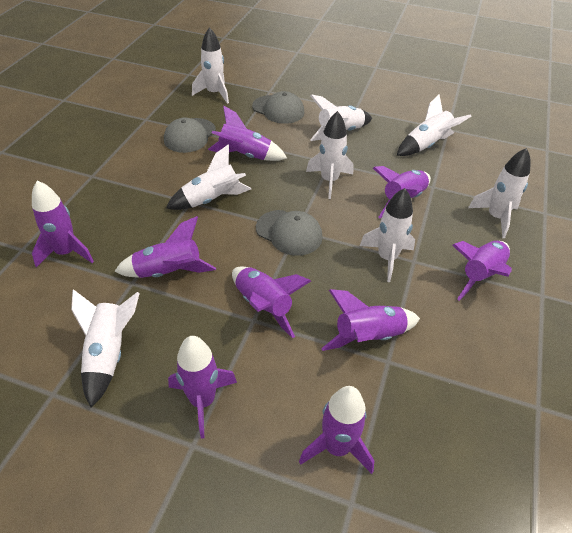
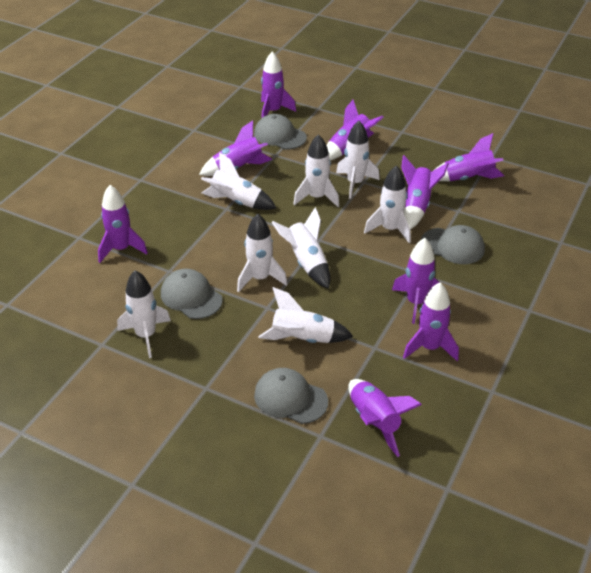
grey cap: 3 -> 4

